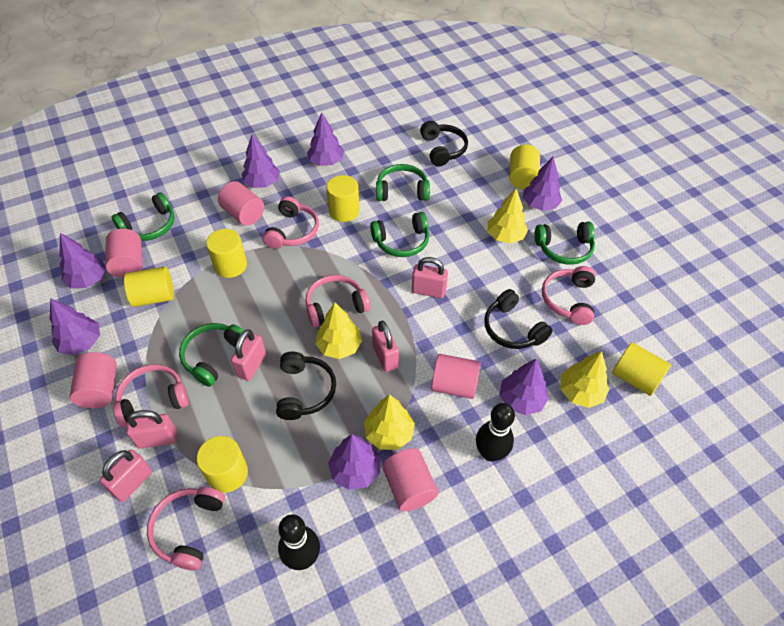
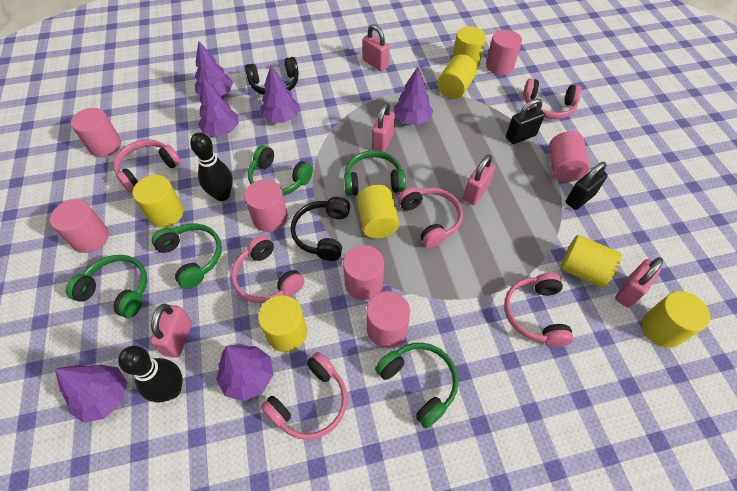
black headphones: 3 -> 2
black padlock: 0 -> 2
pink cylinder: 5 -> 7
pink headphones: 5 -> 6
purple tree: 7 -> 6
yellow cylinder: 6 -> 7
yellow tree: 4 -> 0

